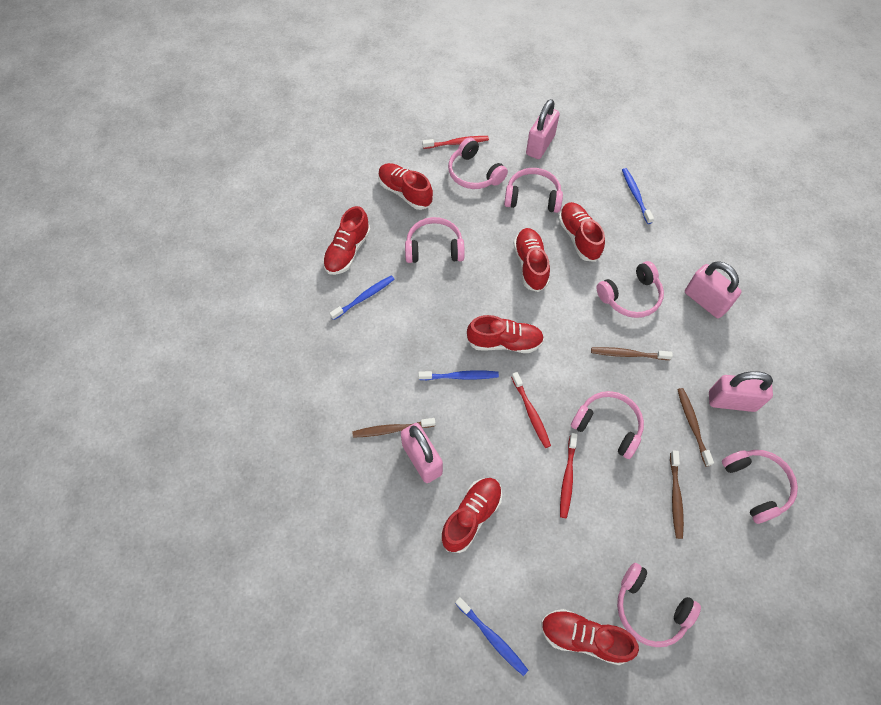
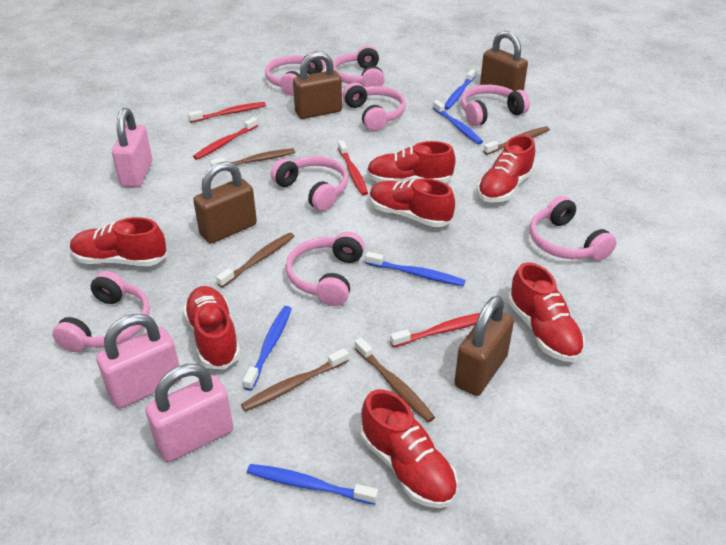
blue toothbrush: 4 -> 5
brown padlock: 0 -> 4
brown toothbrush: 4 -> 5
pink headphones: 7 -> 8
pink padlock: 4 -> 3
red toothbrush: 3 -> 4

